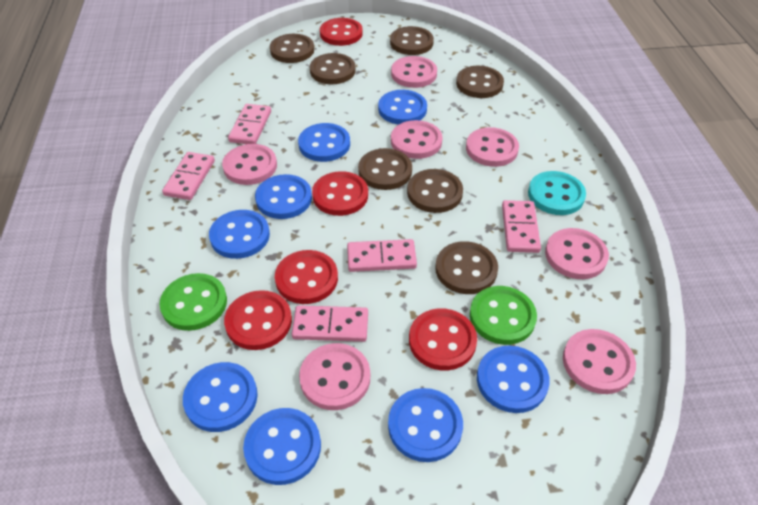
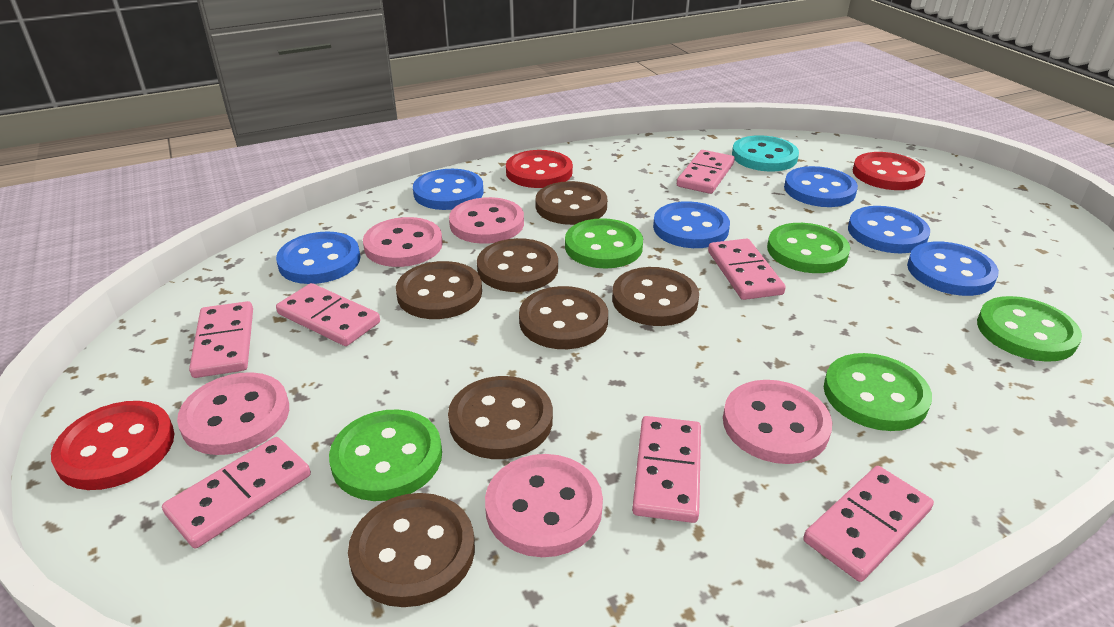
blue button: 8 -> 6
green button: 2 -> 5
pink button: 7 -> 5
pink domino: 5 -> 7
red button: 5 -> 3

